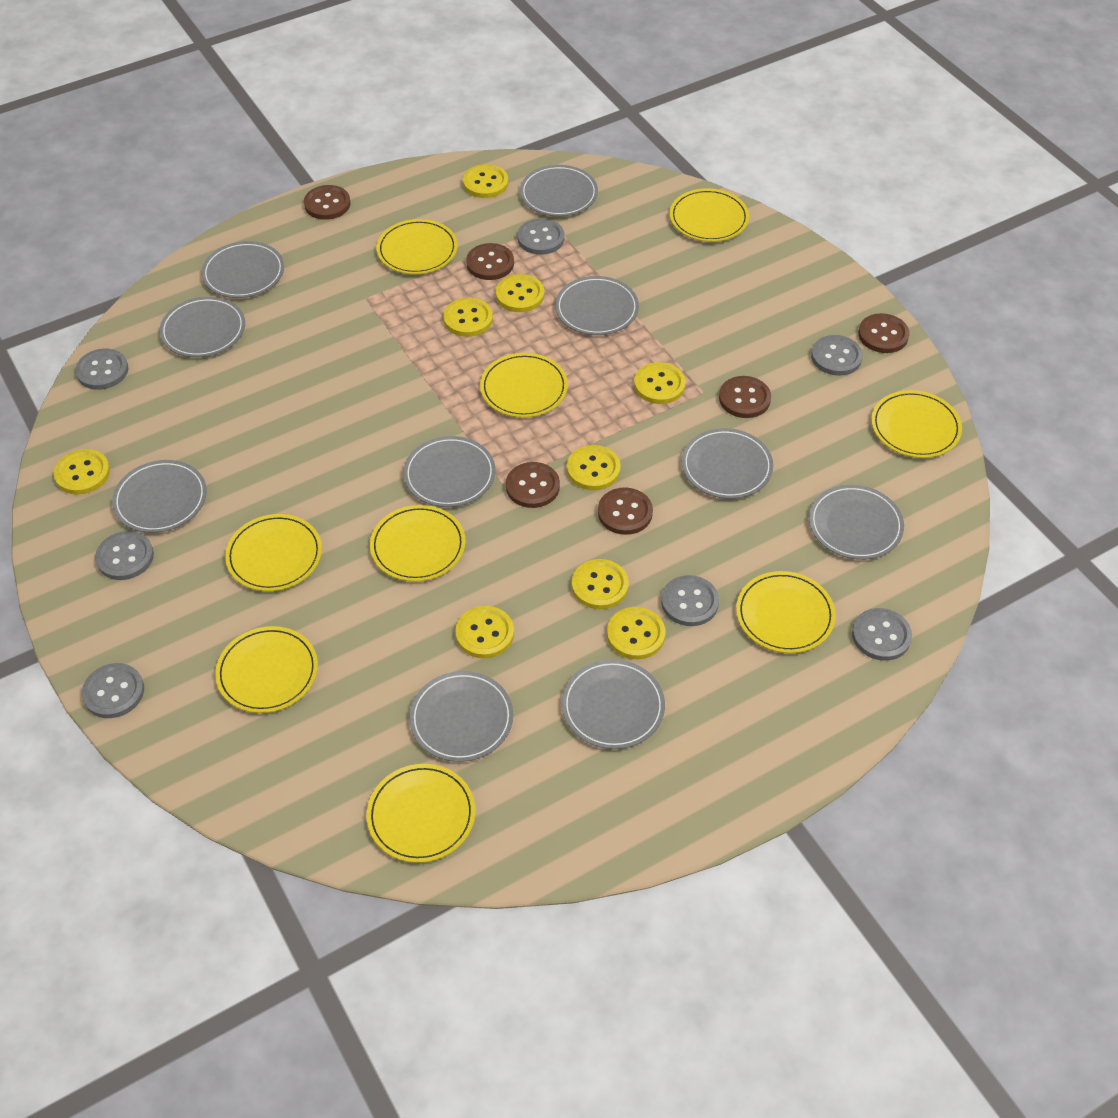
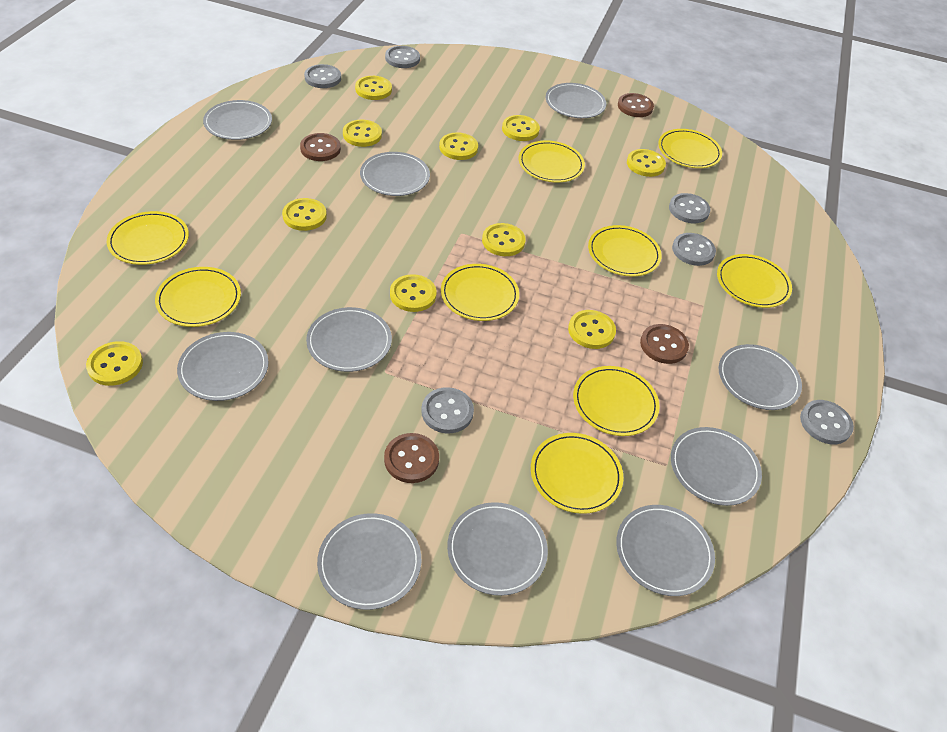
brown button: 6 -> 4
grey button: 7 -> 6
yellow button: 9 -> 10

